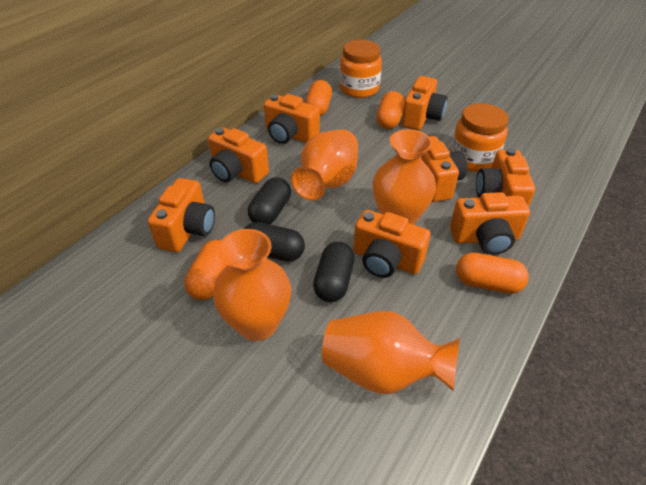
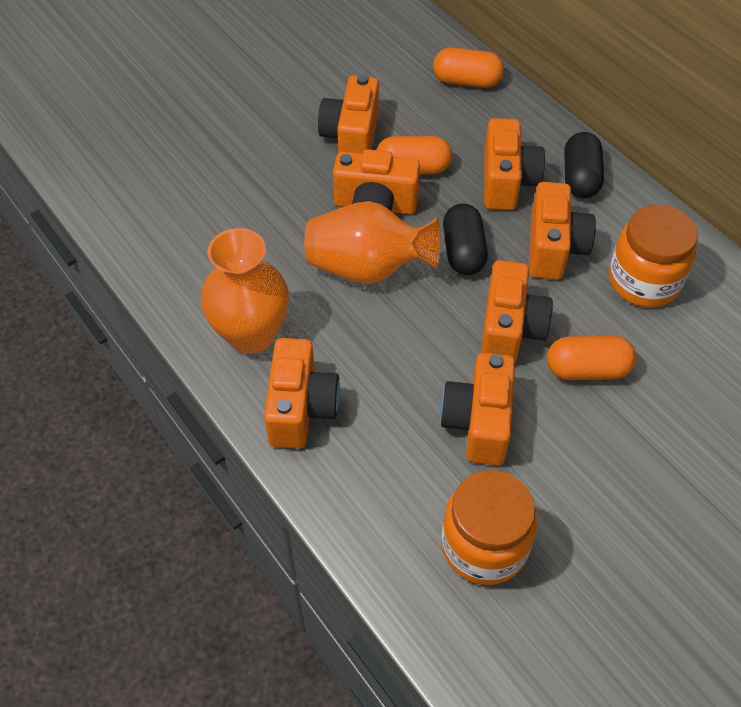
black capsule: 3 -> 2
orange camera: 8 -> 7
orange capsule: 4 -> 3
orange vase: 4 -> 2

